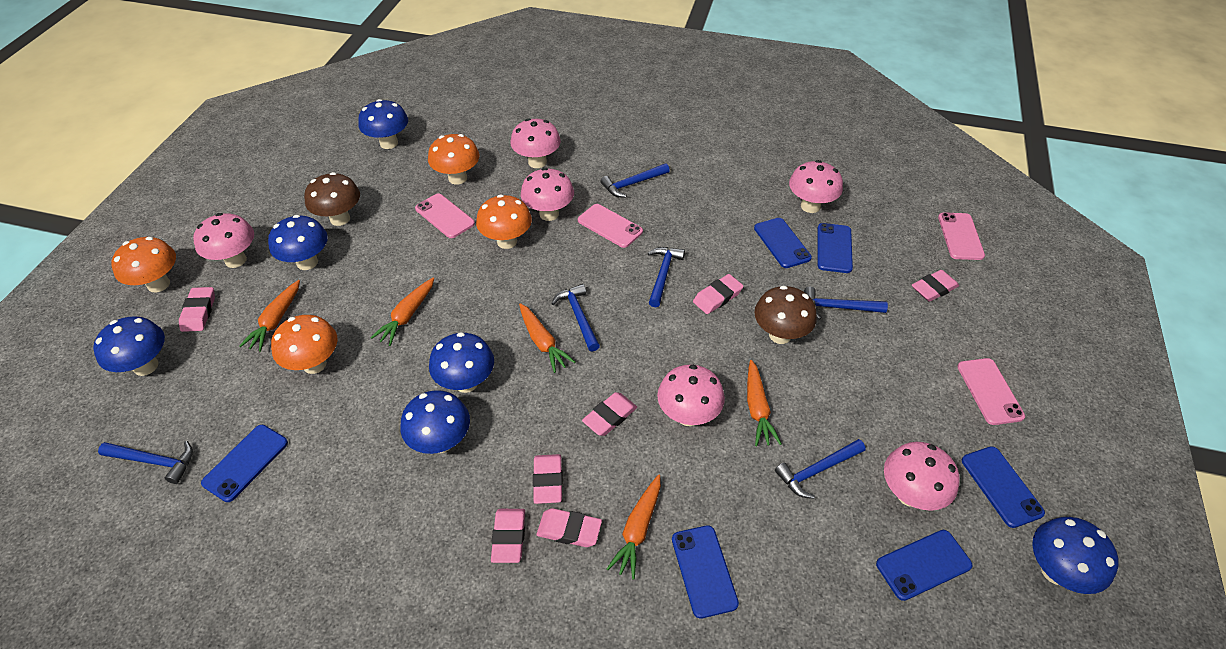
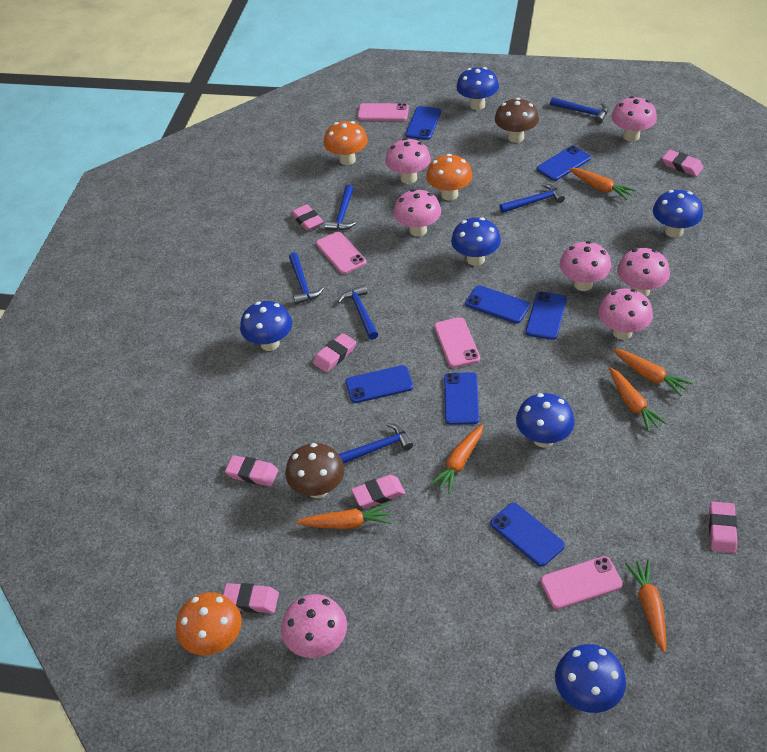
blue phone: 6 -> 7
orange carrot: 5 -> 6
orange mushroom: 4 -> 3
pink mushroom: 6 -> 7

